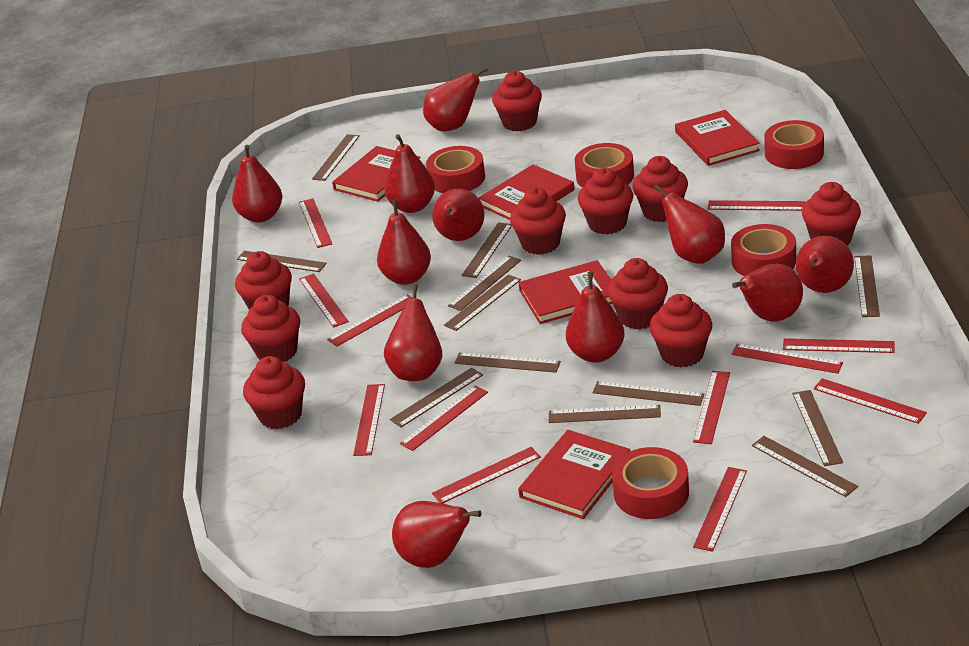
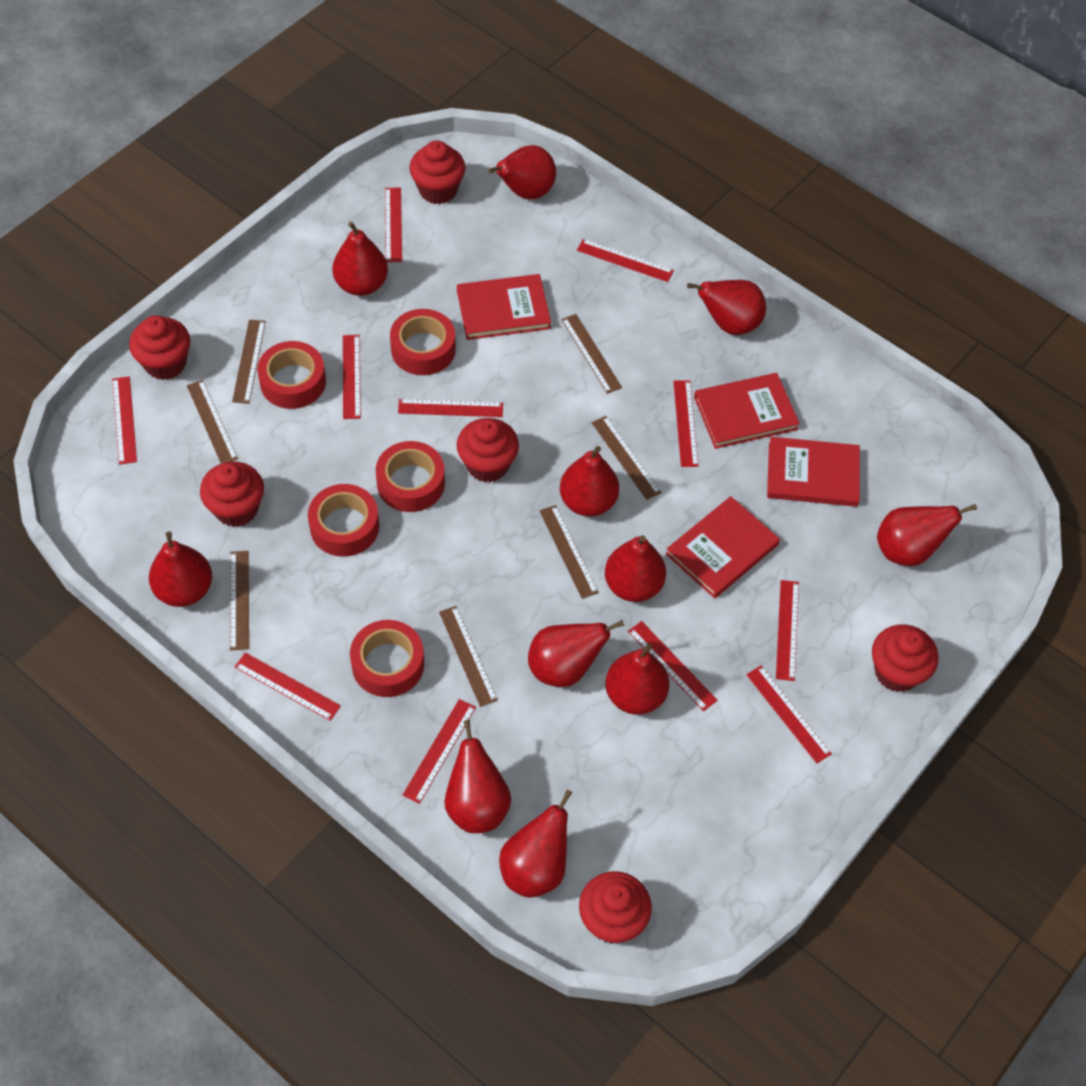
brown ruler: 12 -> 7
red book: 5 -> 4
red cupcake: 10 -> 6
red ruler: 12 -> 11

